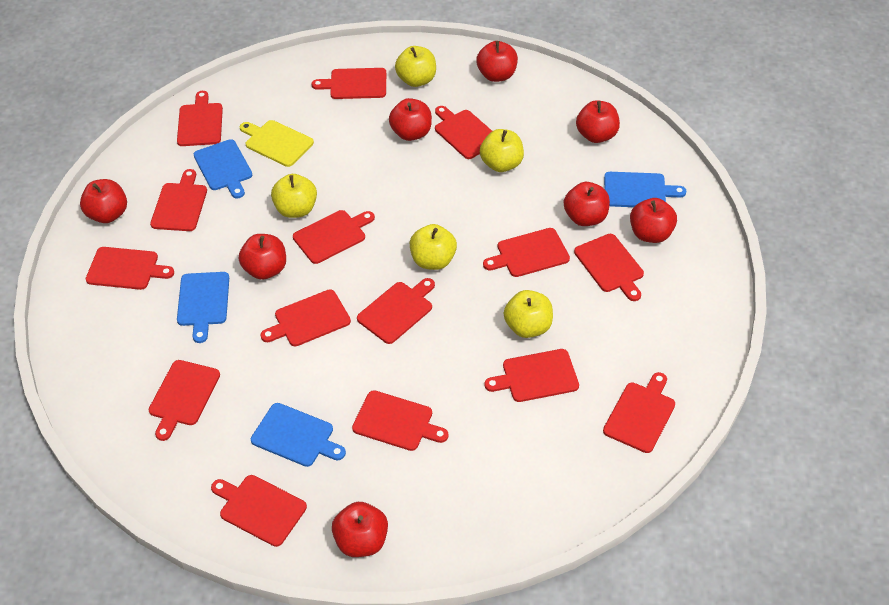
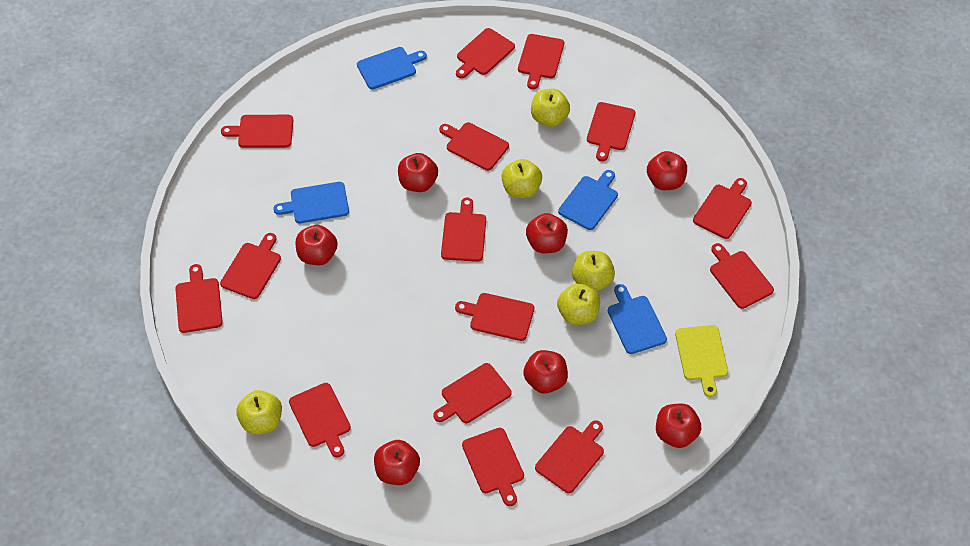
red apple: 8 -> 7

